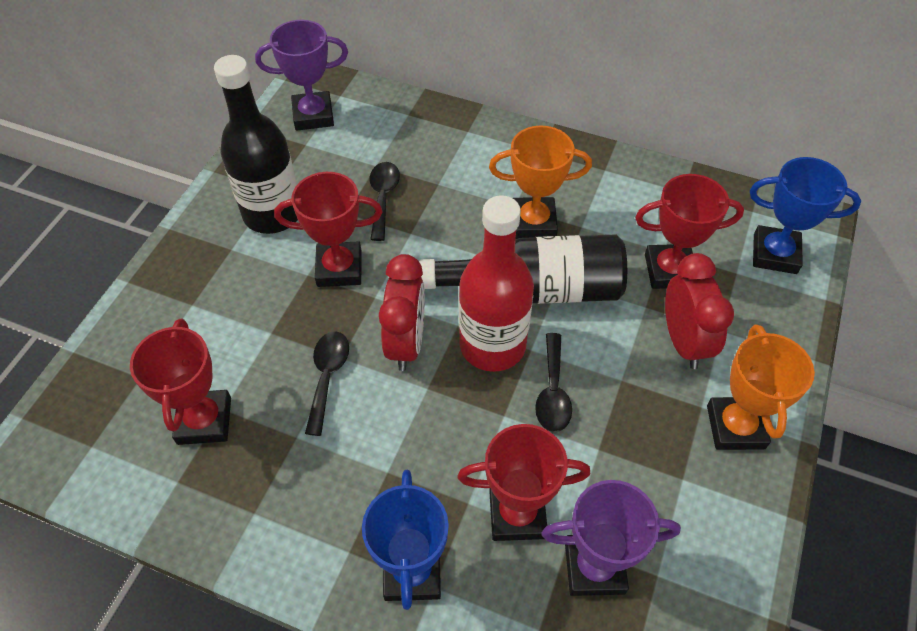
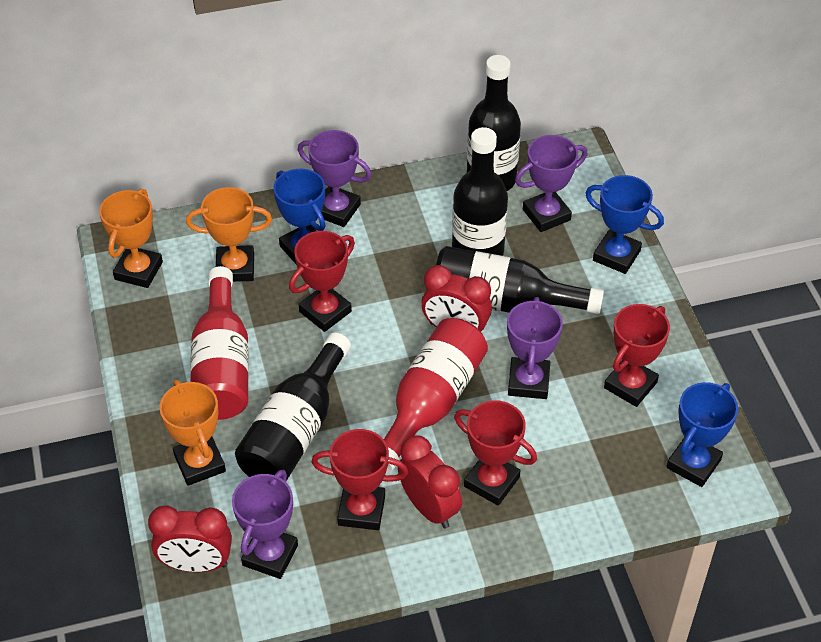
black bottle: 2 -> 4
black spoon: 3 -> 0
blue trophy: 2 -> 3
orange trophy: 2 -> 3
purple trophy: 2 -> 4
red bottle: 1 -> 2
red clock: 2 -> 3

